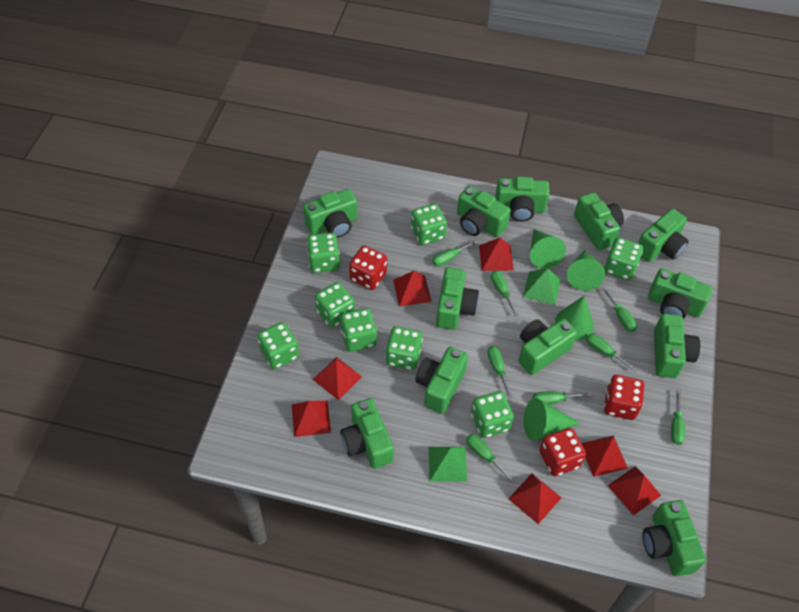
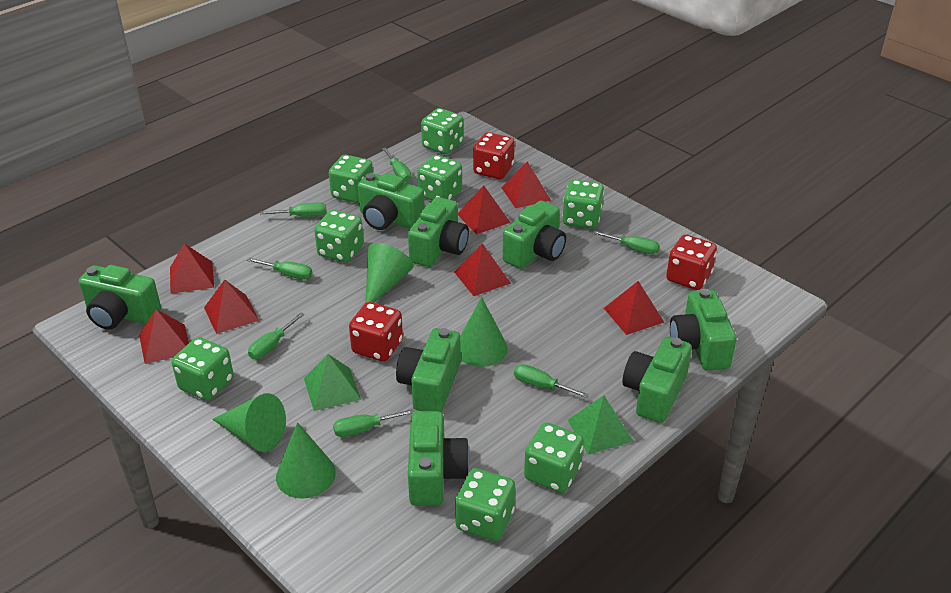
green camera: 12 -> 8
green screwdriver: 8 -> 7

